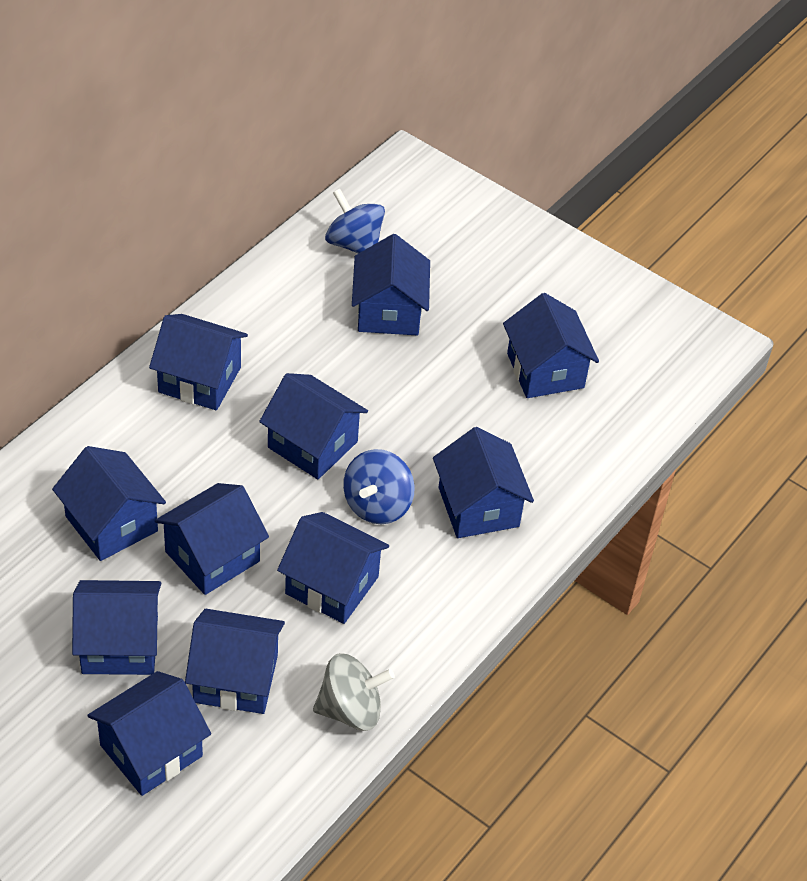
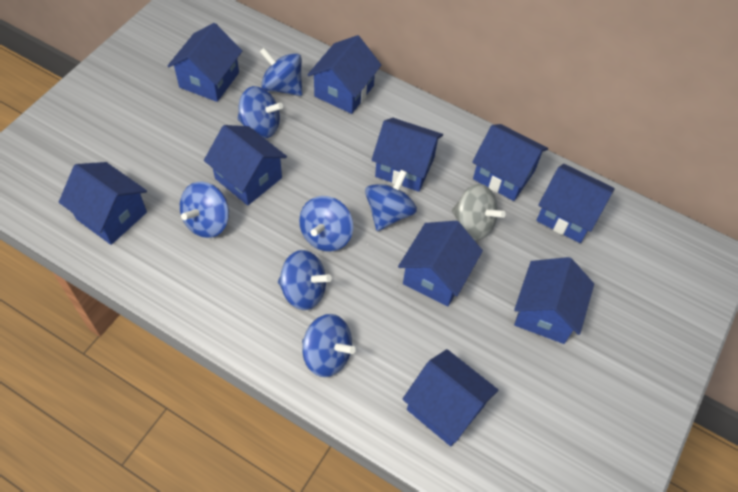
blue house: 11 -> 10
blue spinning top: 2 -> 7

